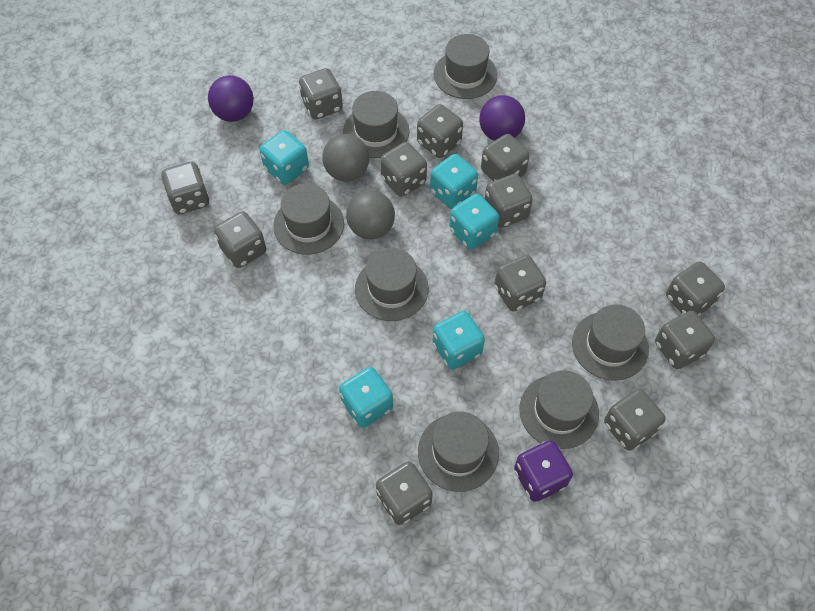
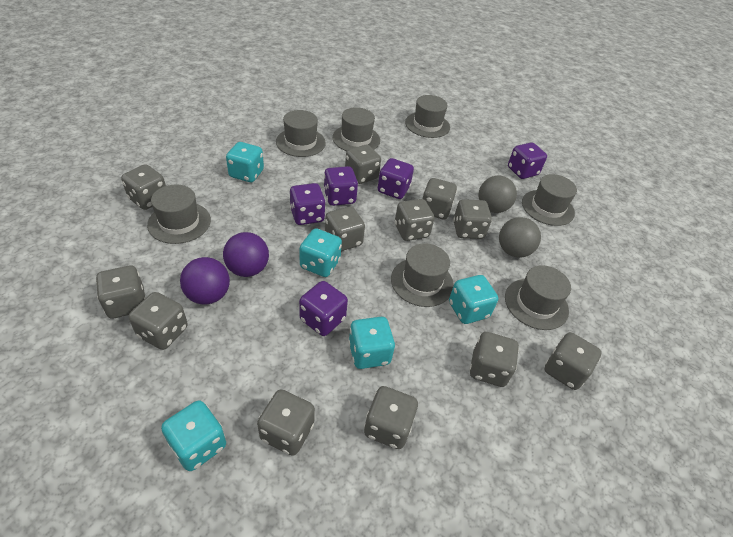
purple dice: 1 -> 5

